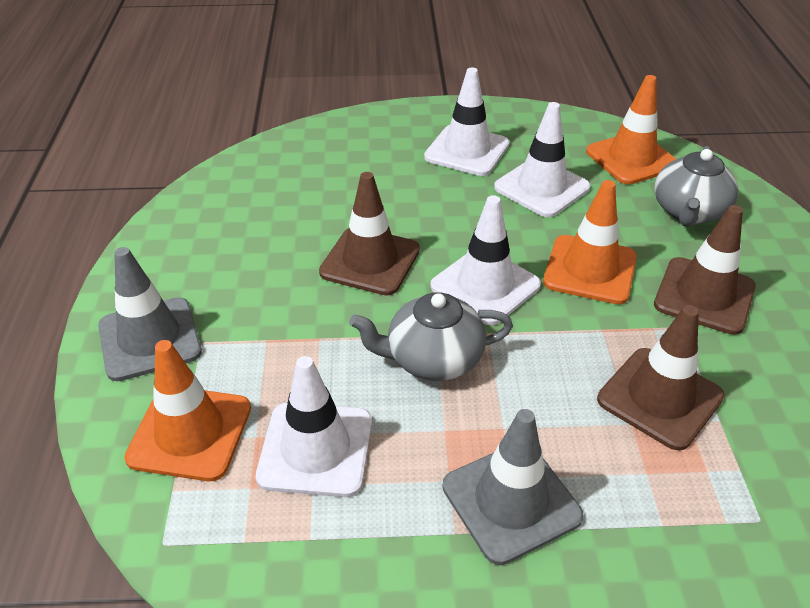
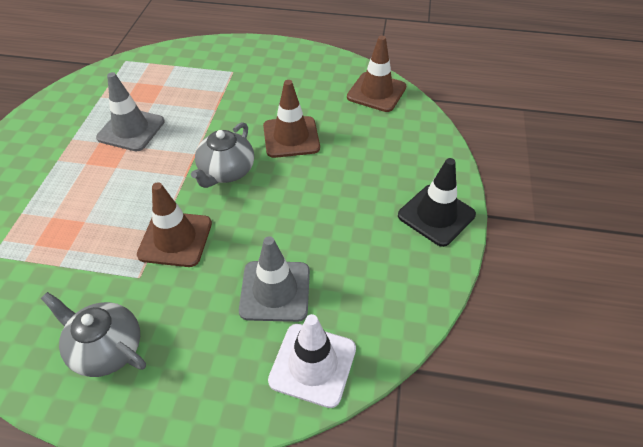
black traffic cone: 0 -> 1
orange traffic cone: 3 -> 0
white traffic cone: 4 -> 1

